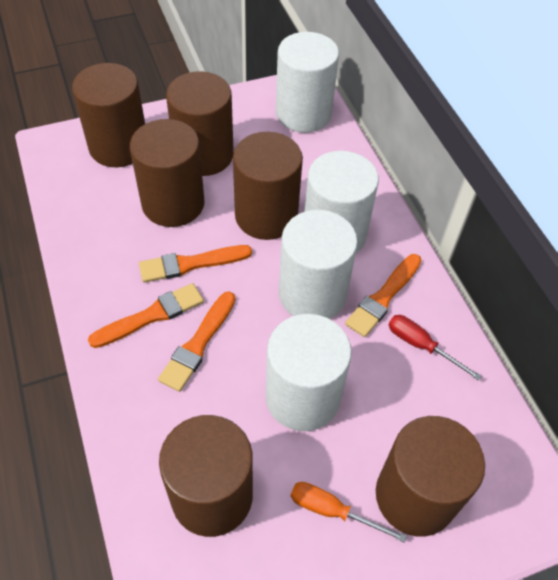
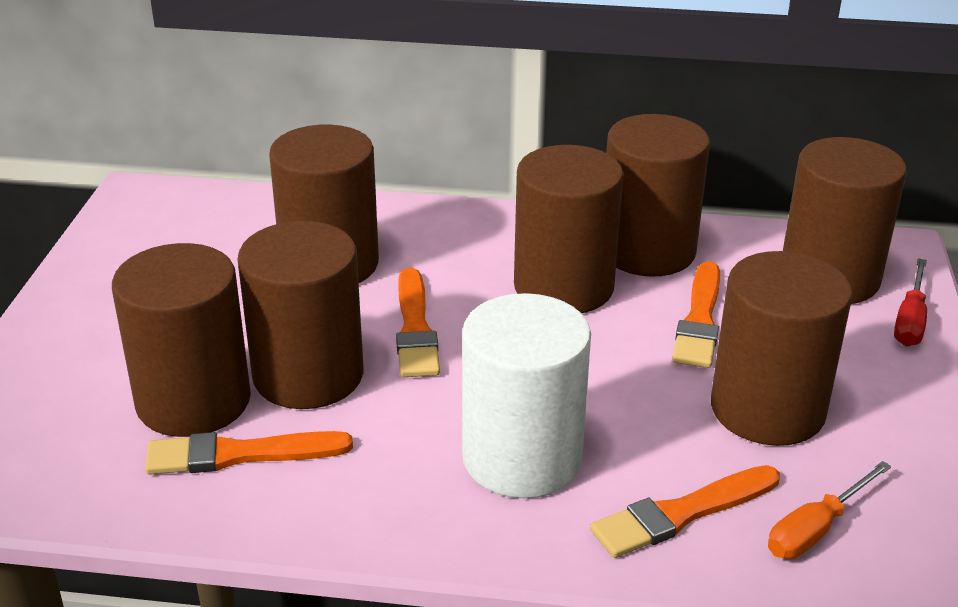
brown cylinder: 6 -> 7
white cylinder: 4 -> 1

